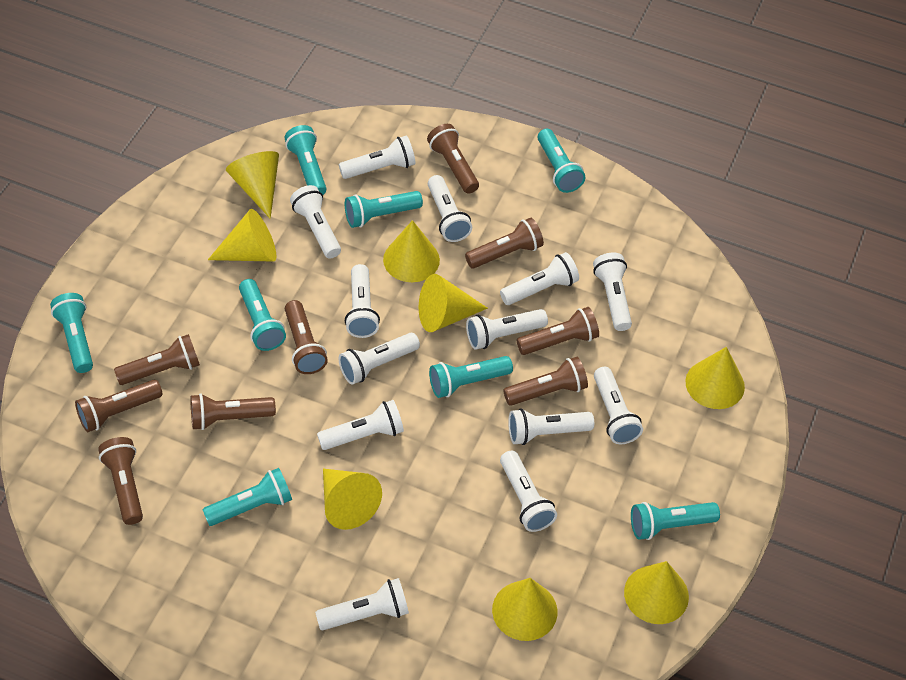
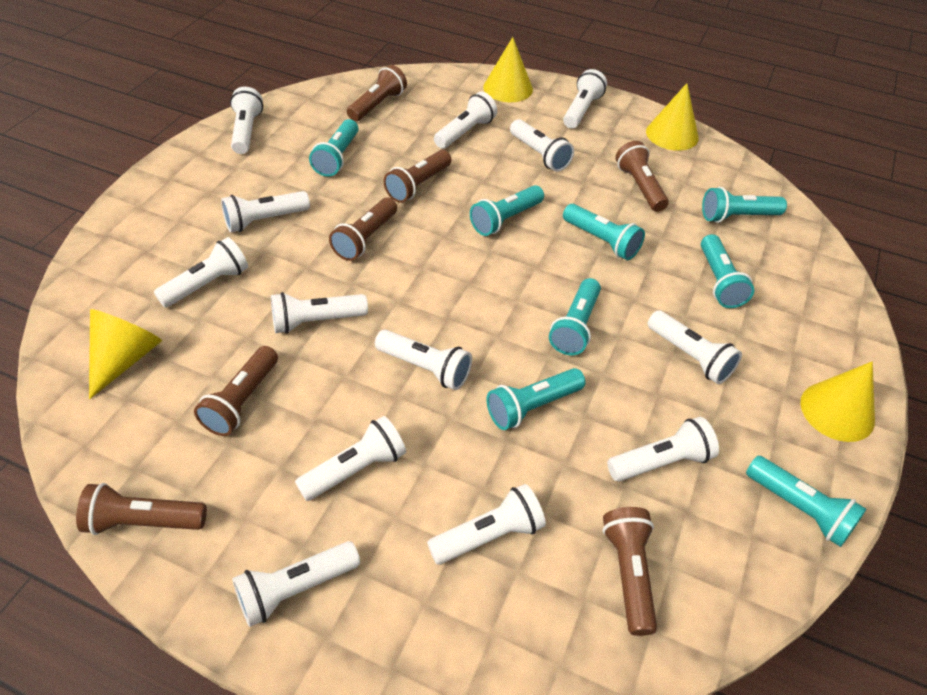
brown flashlight: 9 -> 7
yellow cone: 8 -> 4

